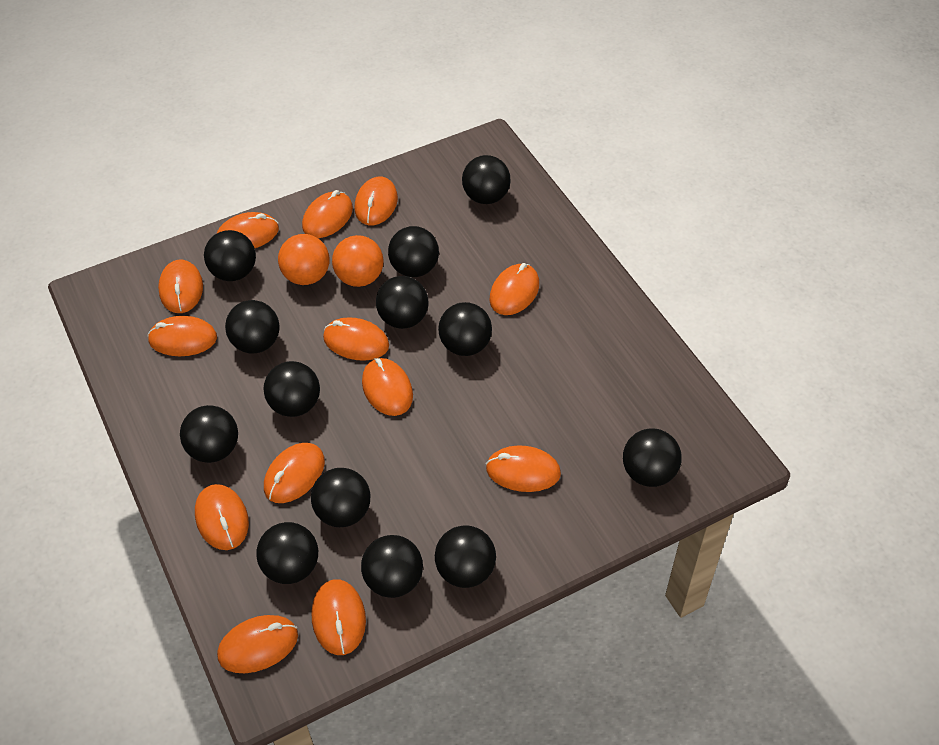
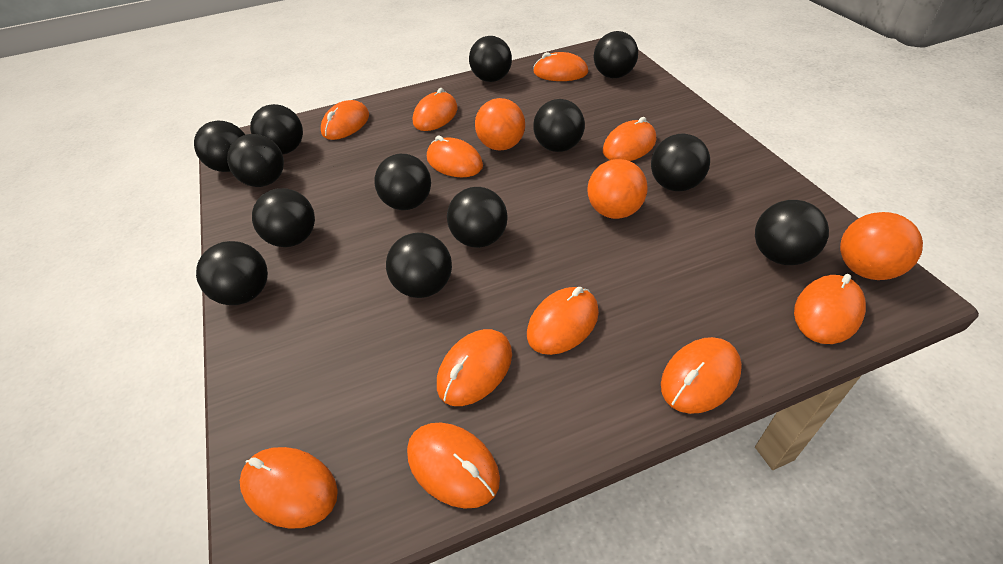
orange ball: 2 -> 3
orange mouse: 13 -> 11

